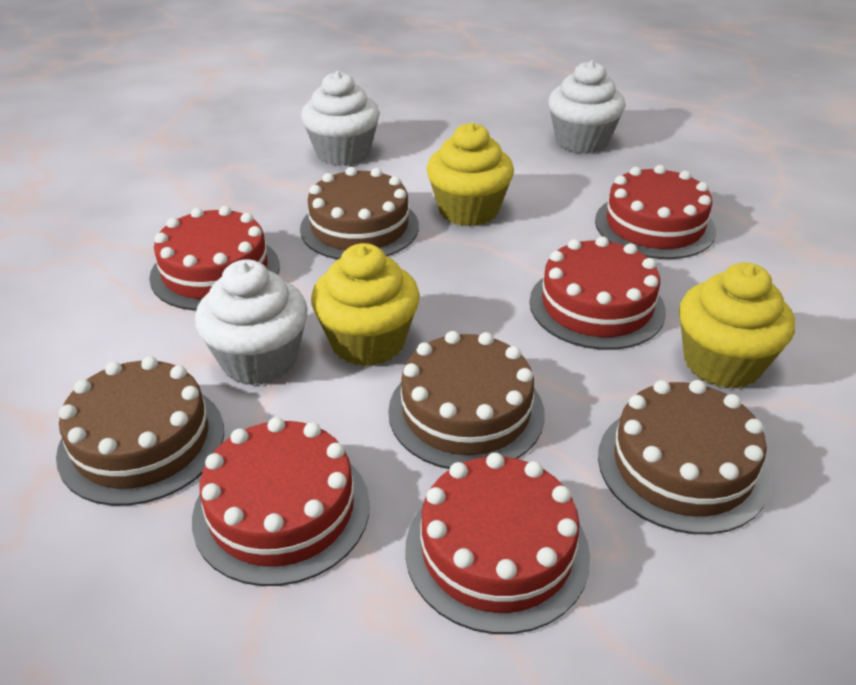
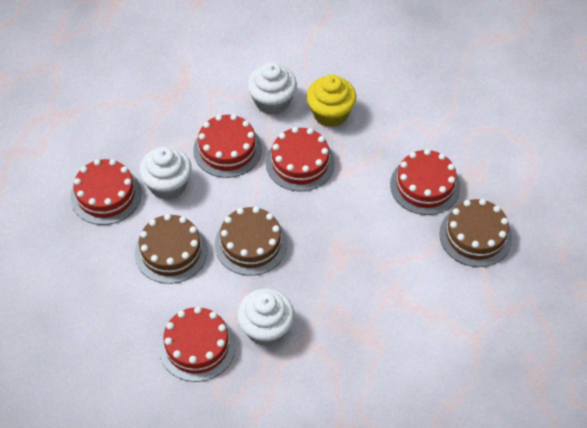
brown cake: 4 -> 3
yellow cupcake: 3 -> 1

